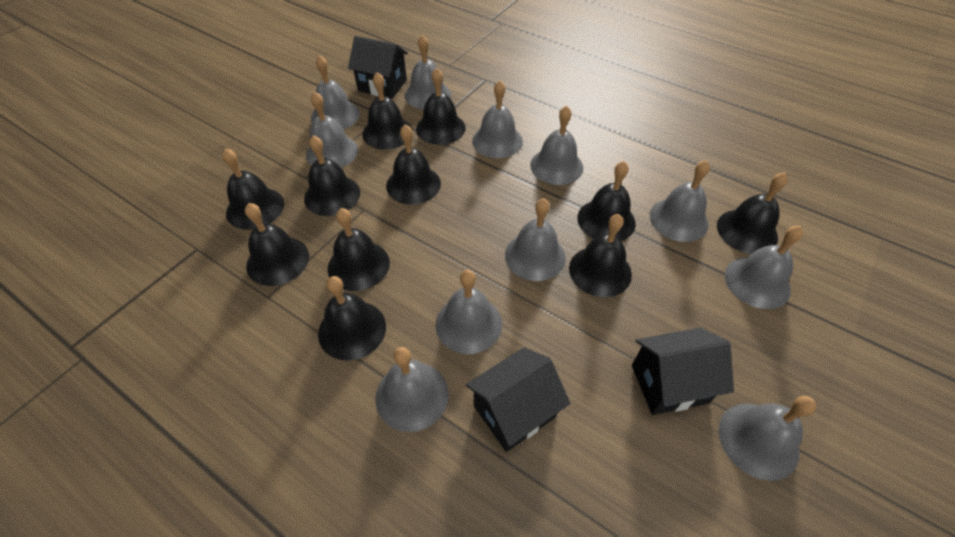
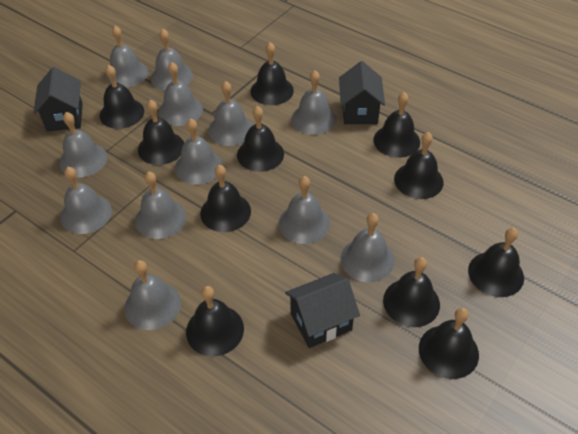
grey bell: 11 -> 12

